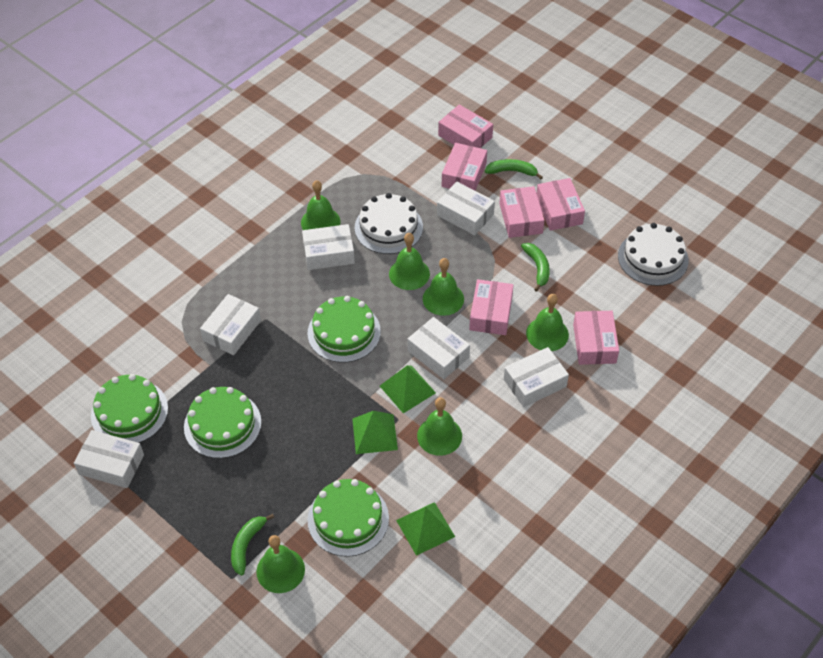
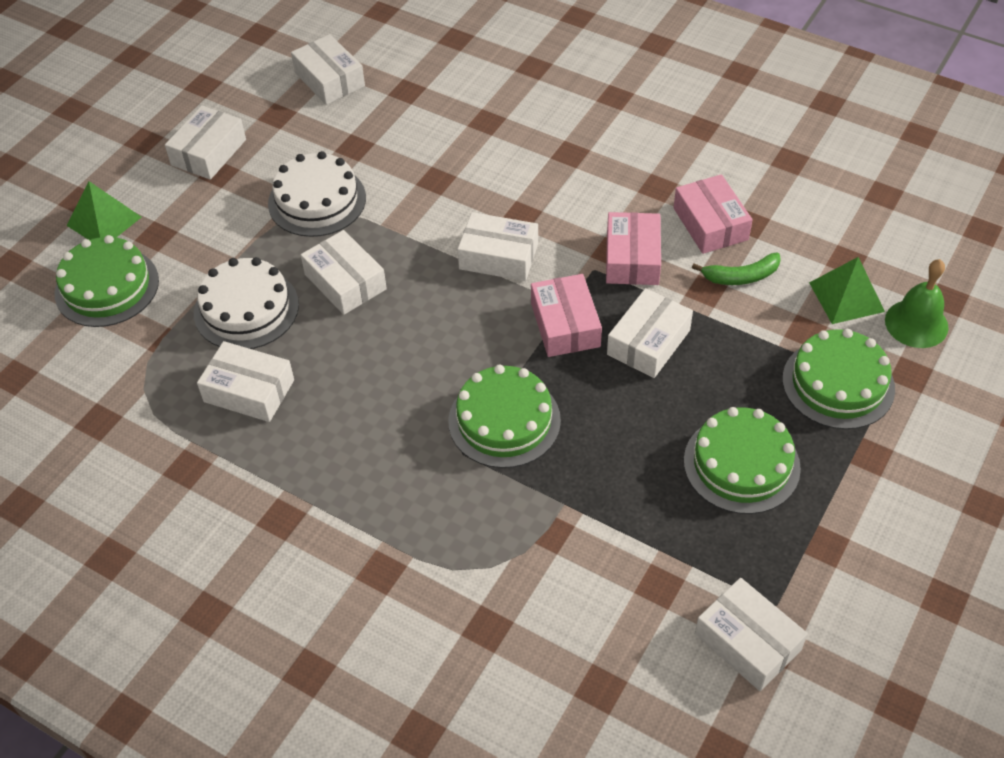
green banana: 3 -> 1
green bell: 6 -> 1
green pyramid: 3 -> 2
pink box: 6 -> 3
white box: 6 -> 7

